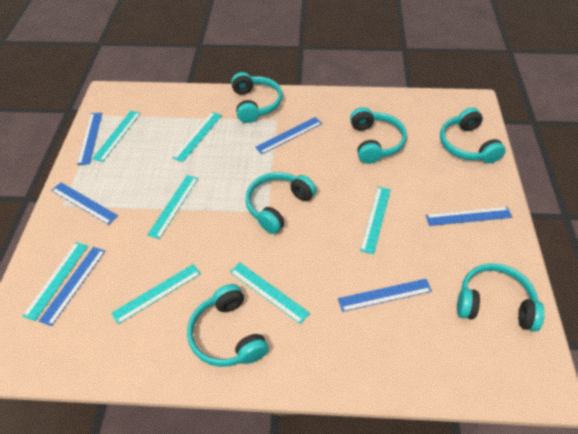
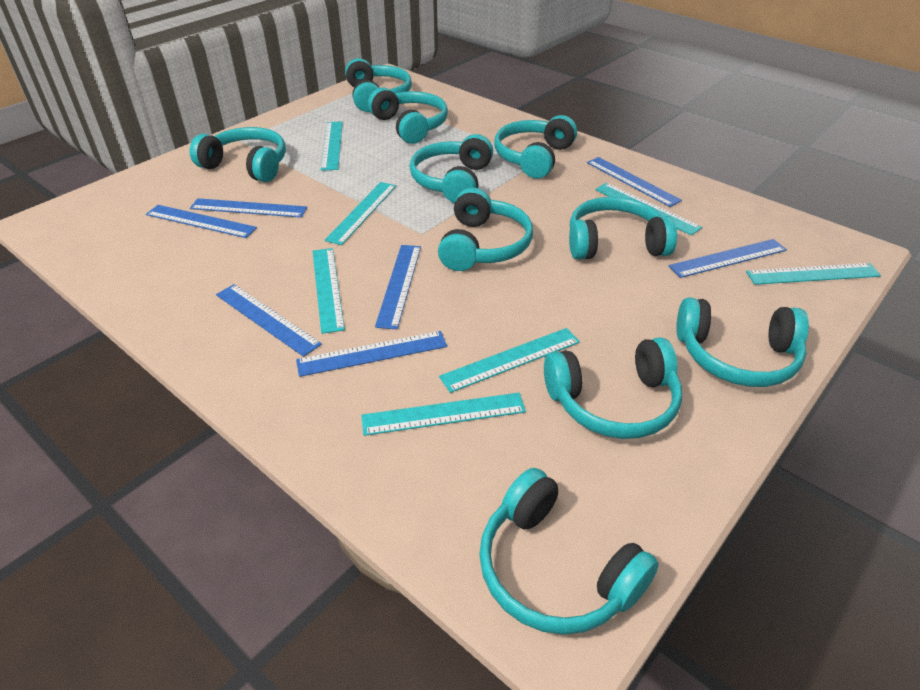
blue ruler: 6 -> 7
turquoise headphones: 6 -> 10

